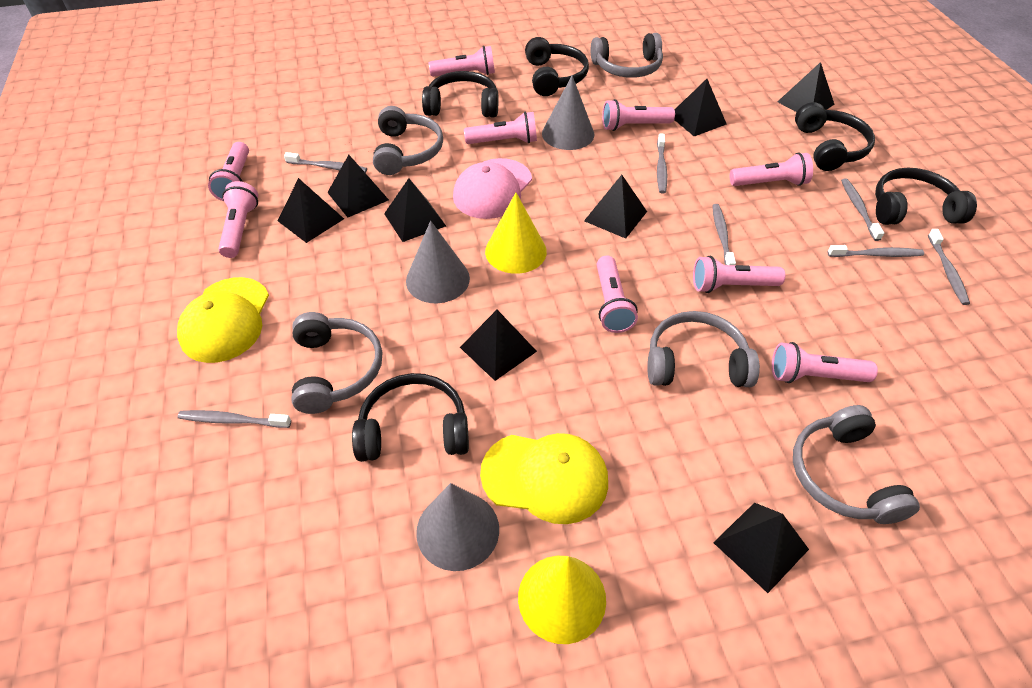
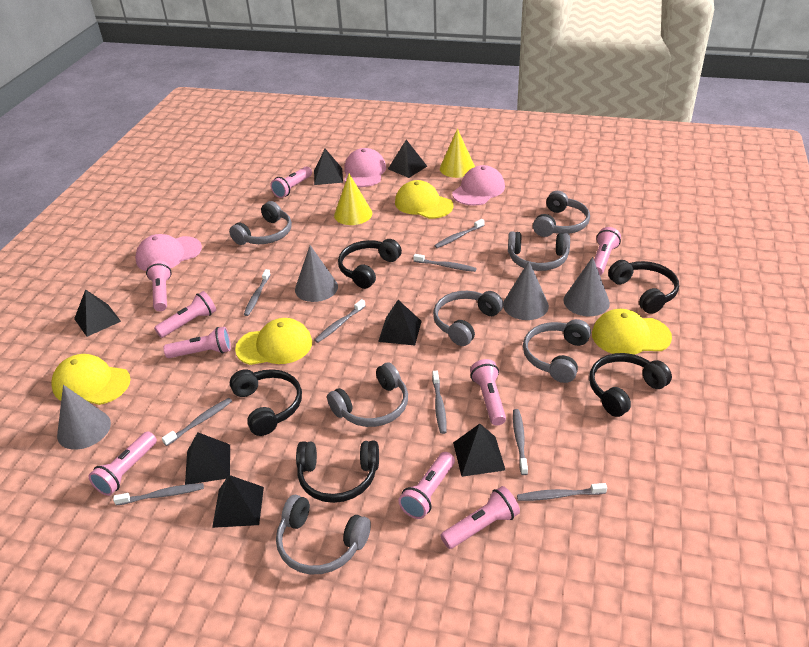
black pyramid: 8 -> 7
grey cone: 3 -> 4
grey headphones: 5 -> 7
grey toothbrush: 7 -> 9
pink cap: 1 -> 3
yellow cap: 2 -> 4

